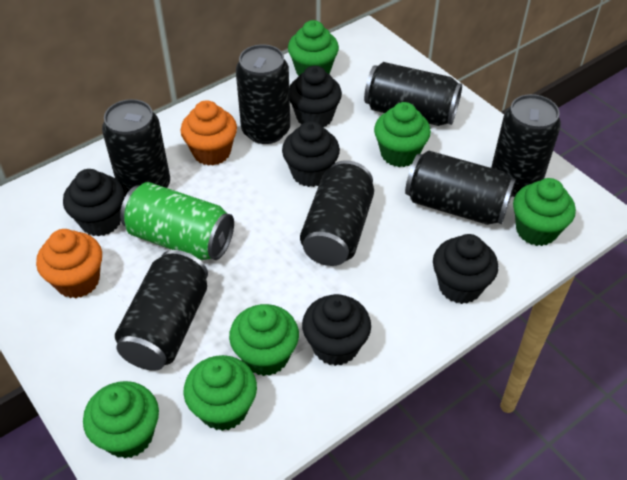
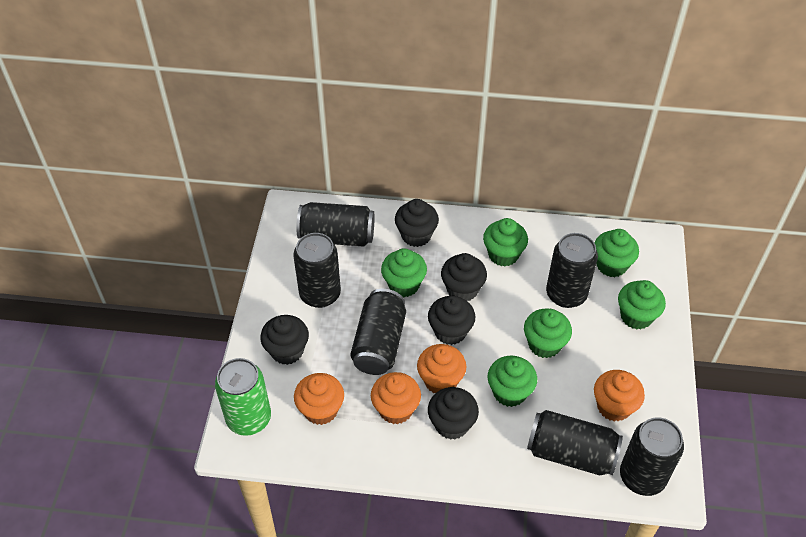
black can: 7 -> 6
orange cupcake: 2 -> 4

